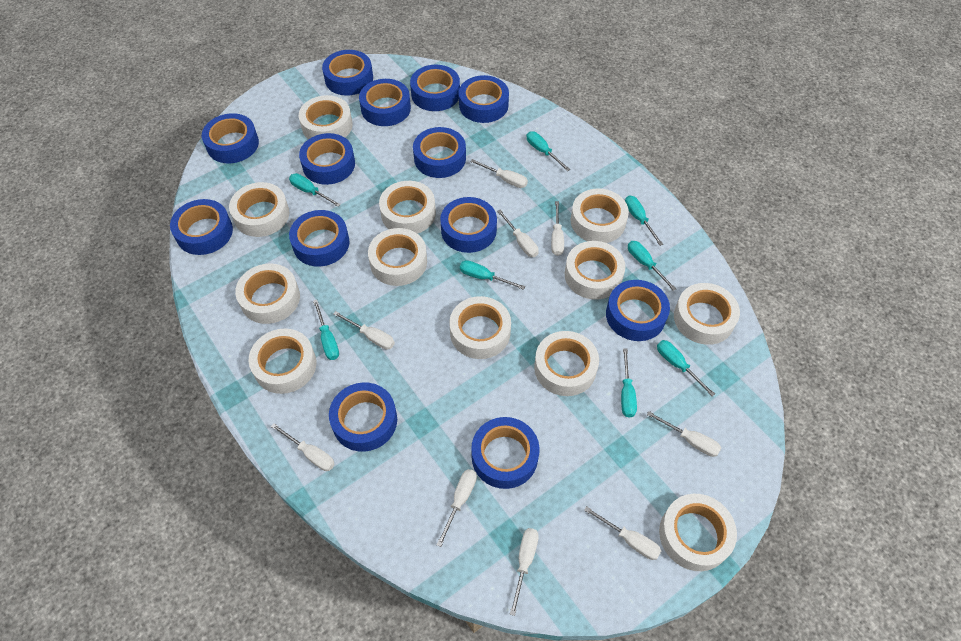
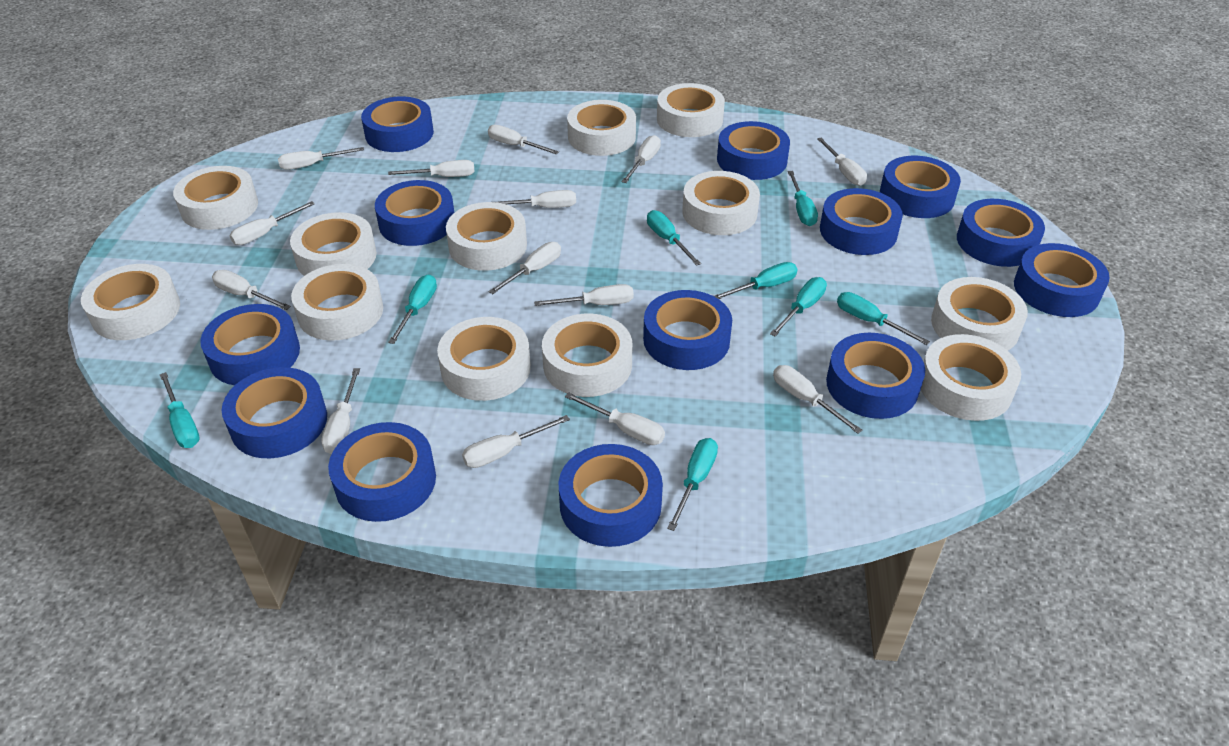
white screwdriver: 9 -> 14

